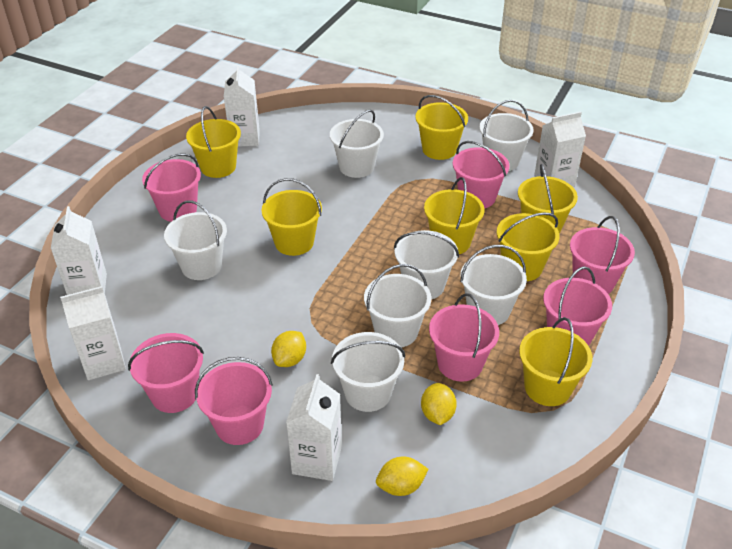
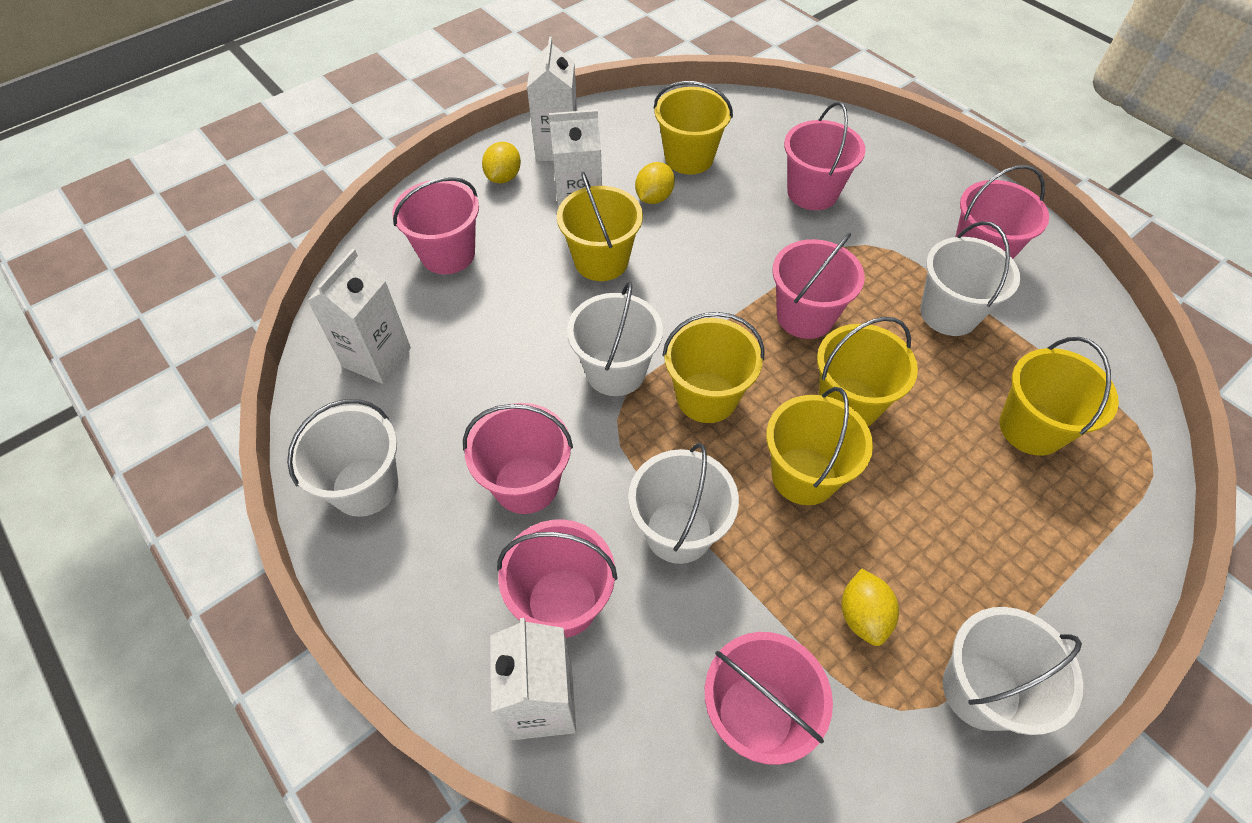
white bucket: 7 -> 5
white carton: 5 -> 4
yellow bucket: 7 -> 6

